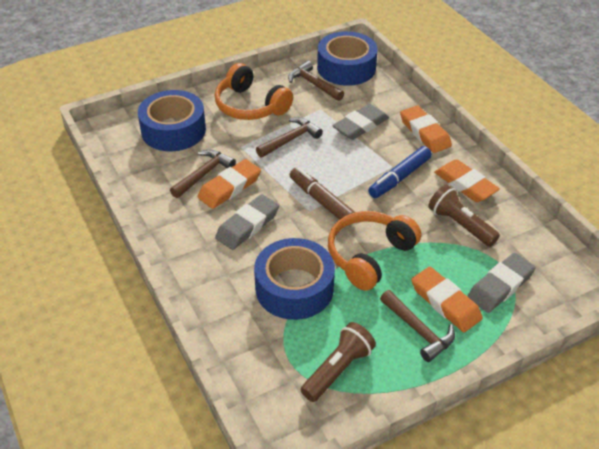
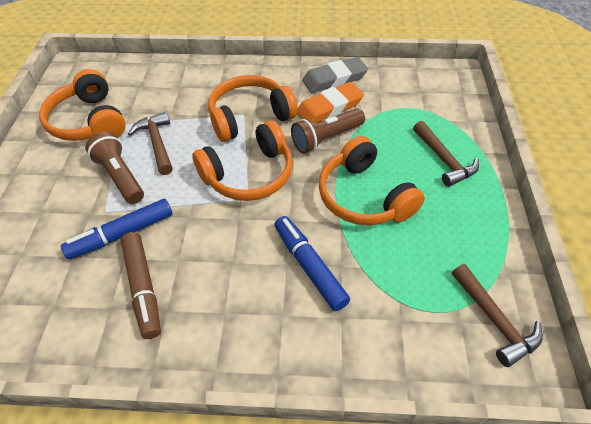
blue marker: 1 -> 2
blue tape: 3 -> 0
brown hammer: 4 -> 3
grey eraser: 3 -> 1
orange eraser: 4 -> 1
orange headphones: 2 -> 4

